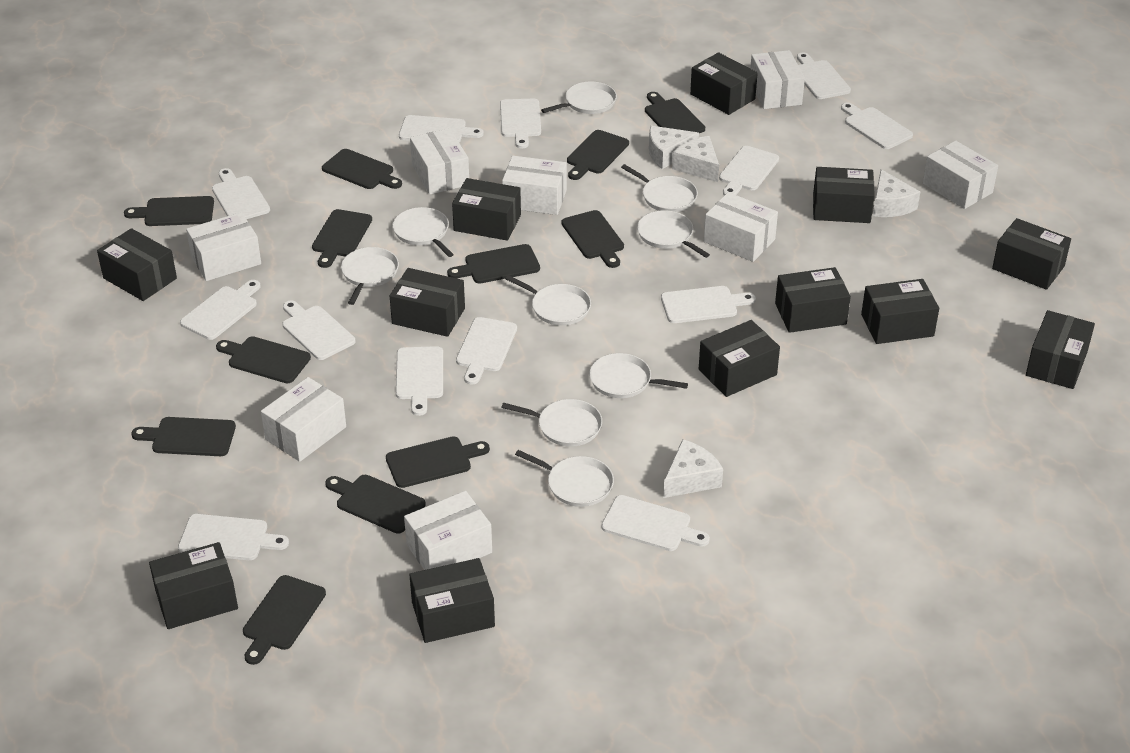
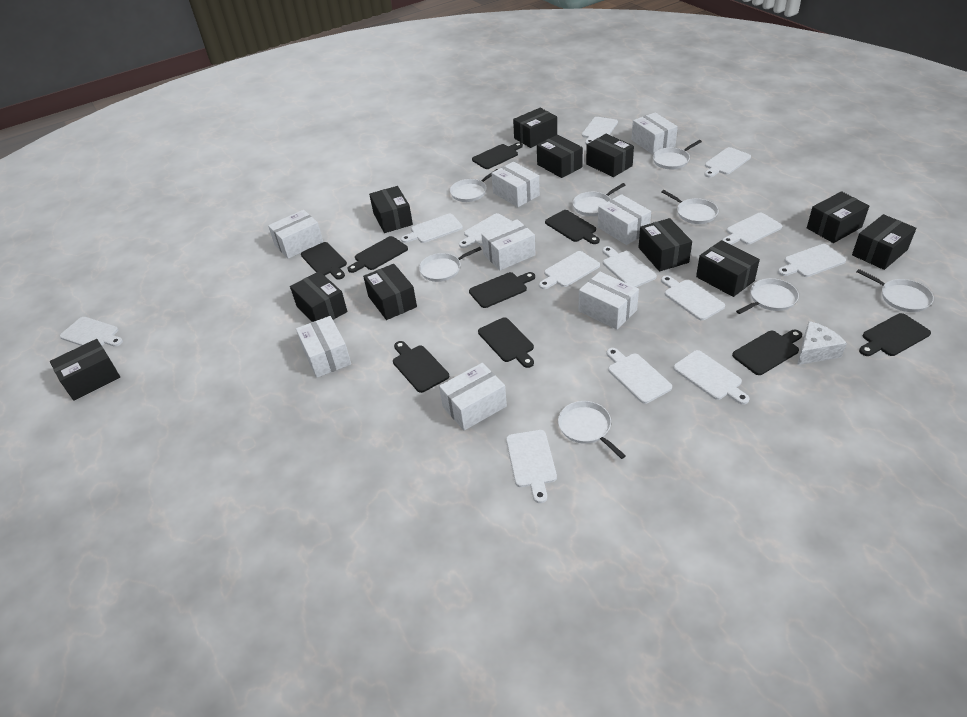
black box: 12 -> 11
black cutting board: 12 -> 9
white cheese: 4 -> 1
white pan: 9 -> 8

